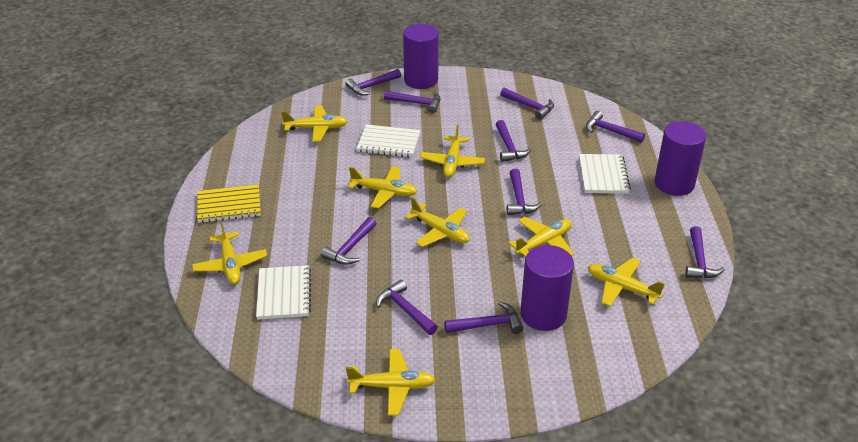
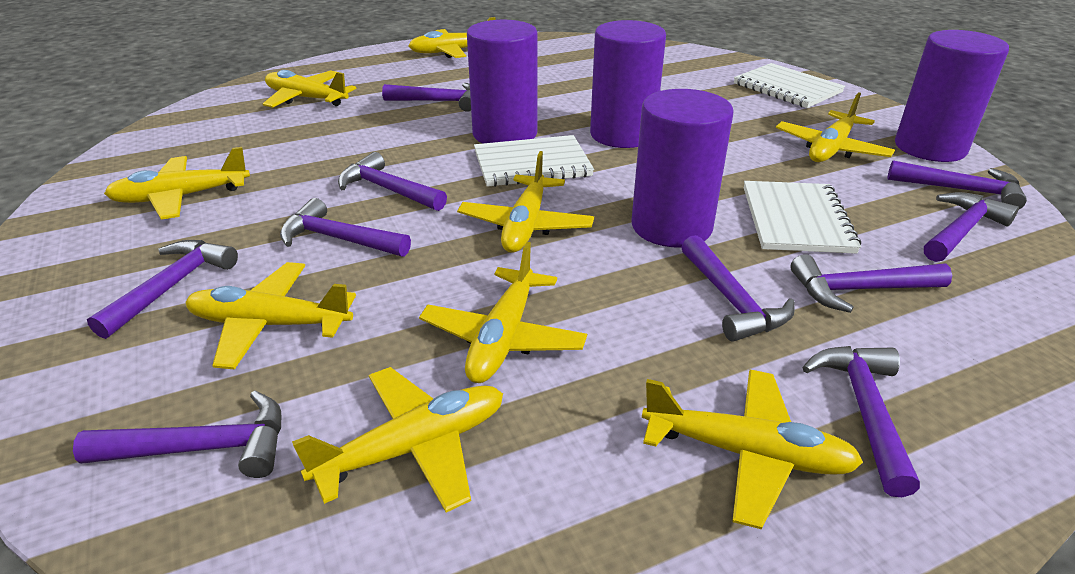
purple cylinder: 3 -> 4
yellow notebook: 1 -> 0
yellow plane: 8 -> 9

